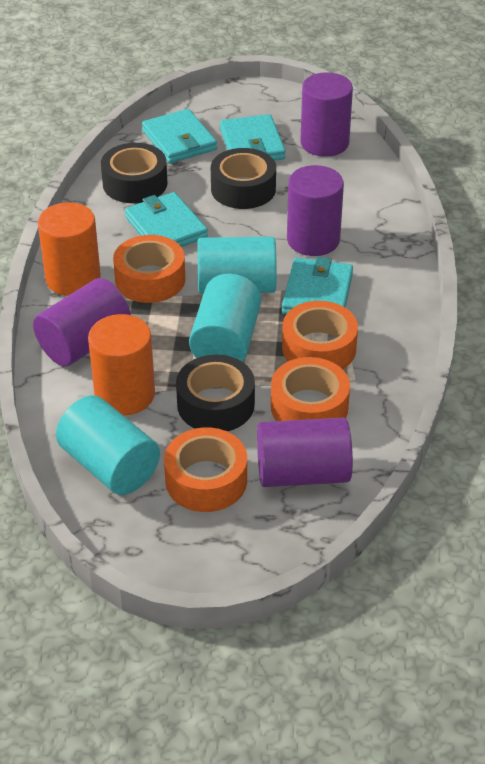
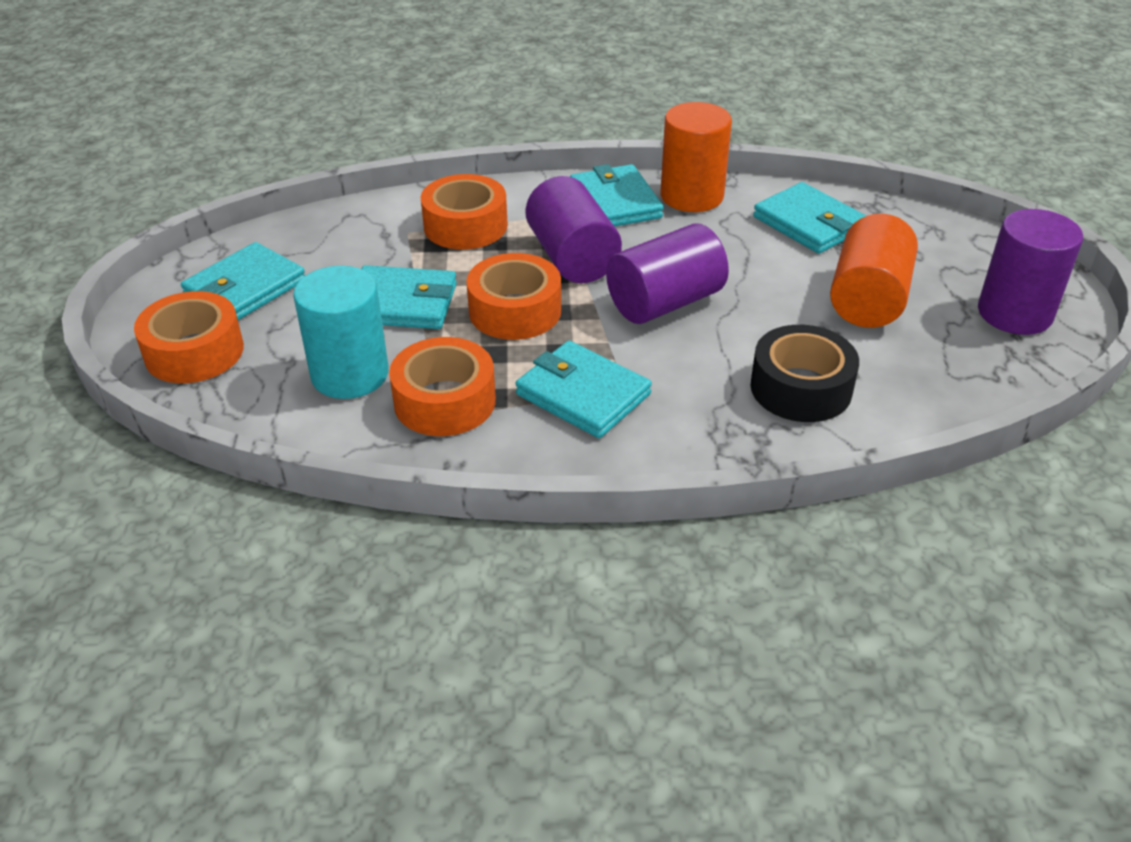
black tape: 3 -> 1
purple cylinder: 4 -> 3
turquoise cylinder: 3 -> 1
turquoise wallet: 4 -> 5

